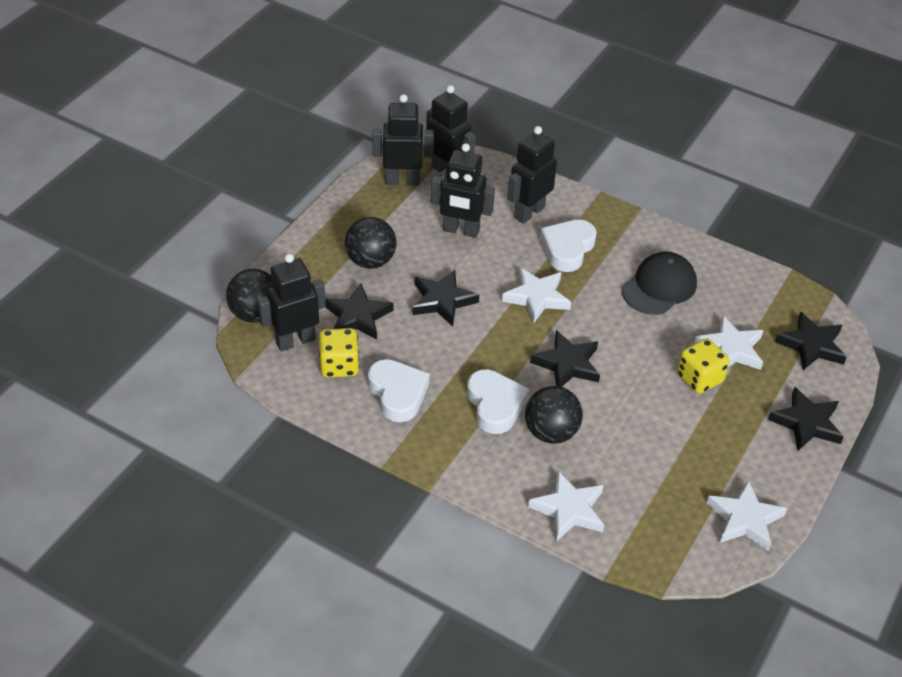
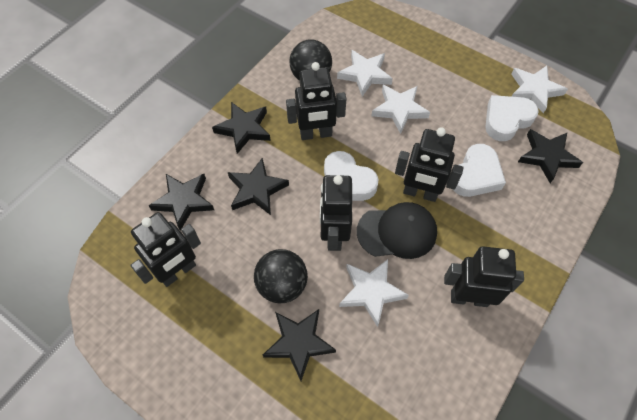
black ball: 3 -> 2
yellow dice: 2 -> 0

